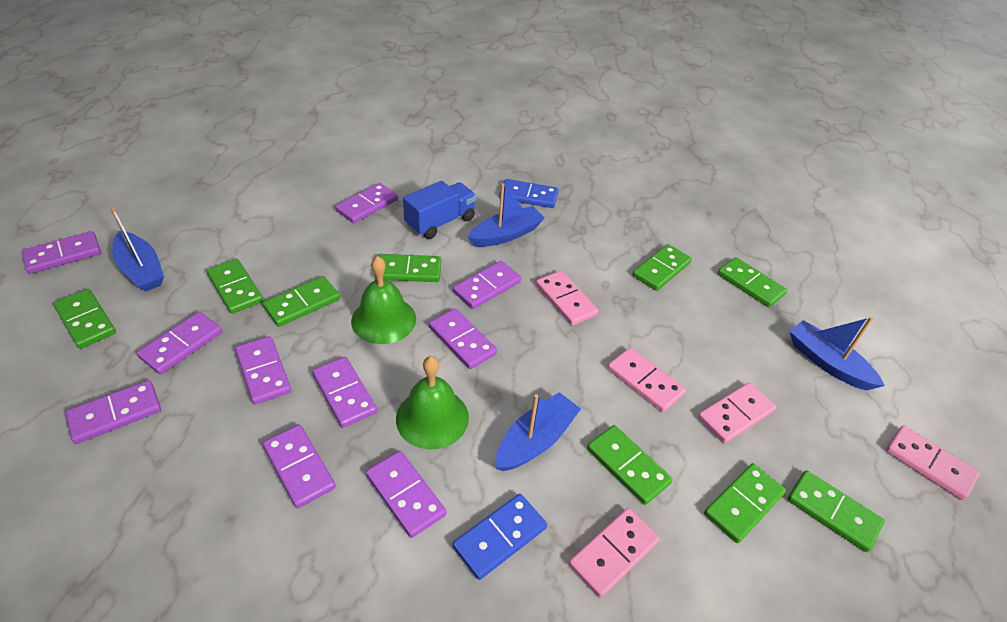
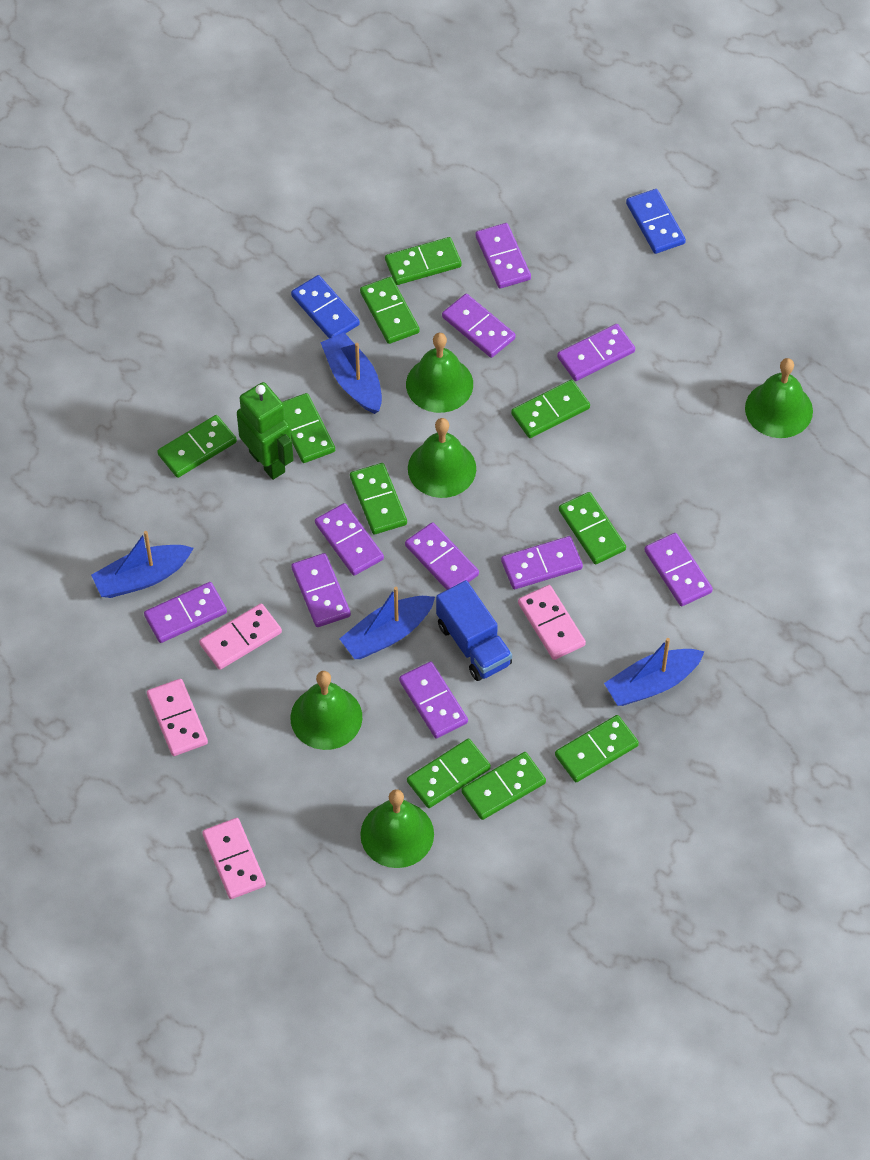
green bell: 2 -> 5
green domino: 9 -> 10
green robot: 0 -> 1
pink domino: 5 -> 4

